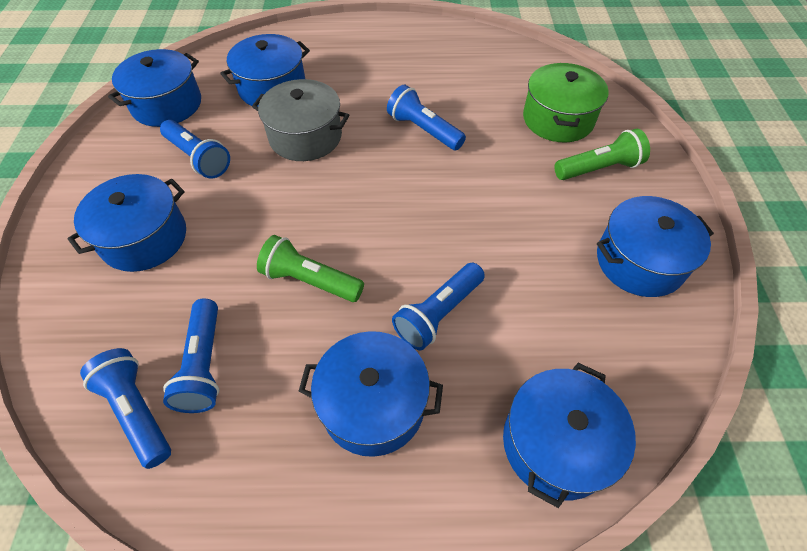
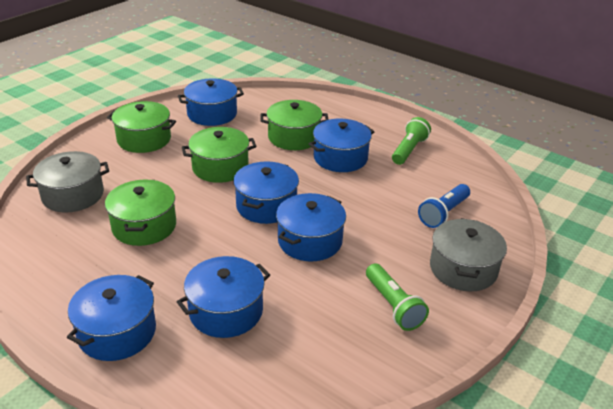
blue flashlight: 5 -> 1
green pot: 1 -> 4
grey pot: 1 -> 2

